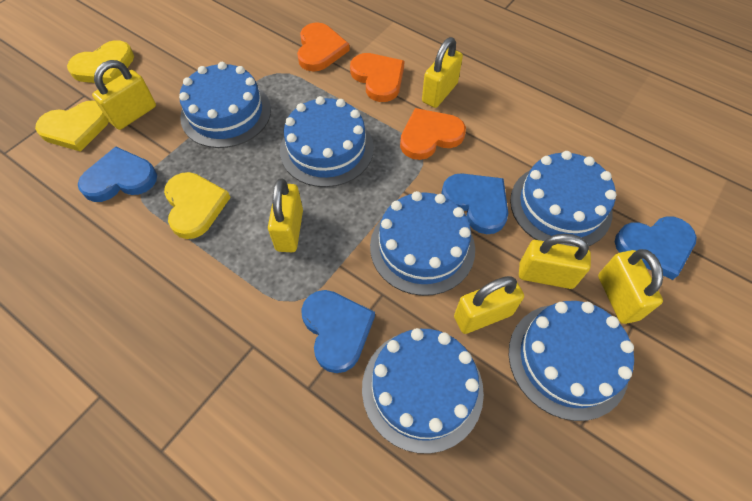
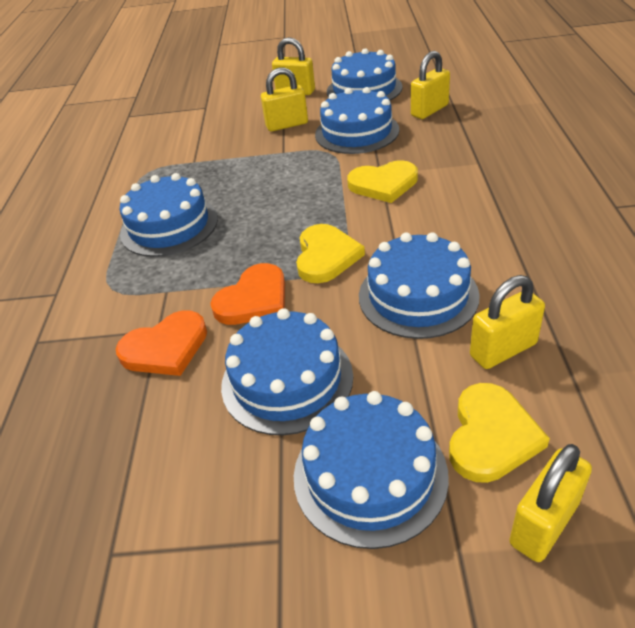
blue heart: 4 -> 0
orange heart: 3 -> 2
yellow padlock: 6 -> 5

